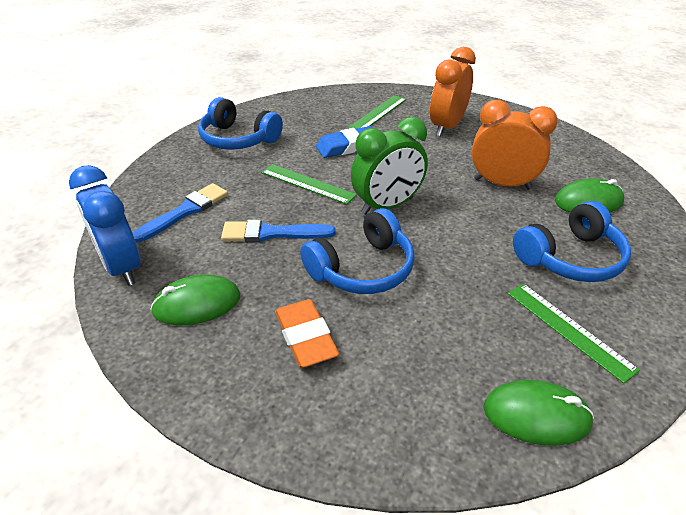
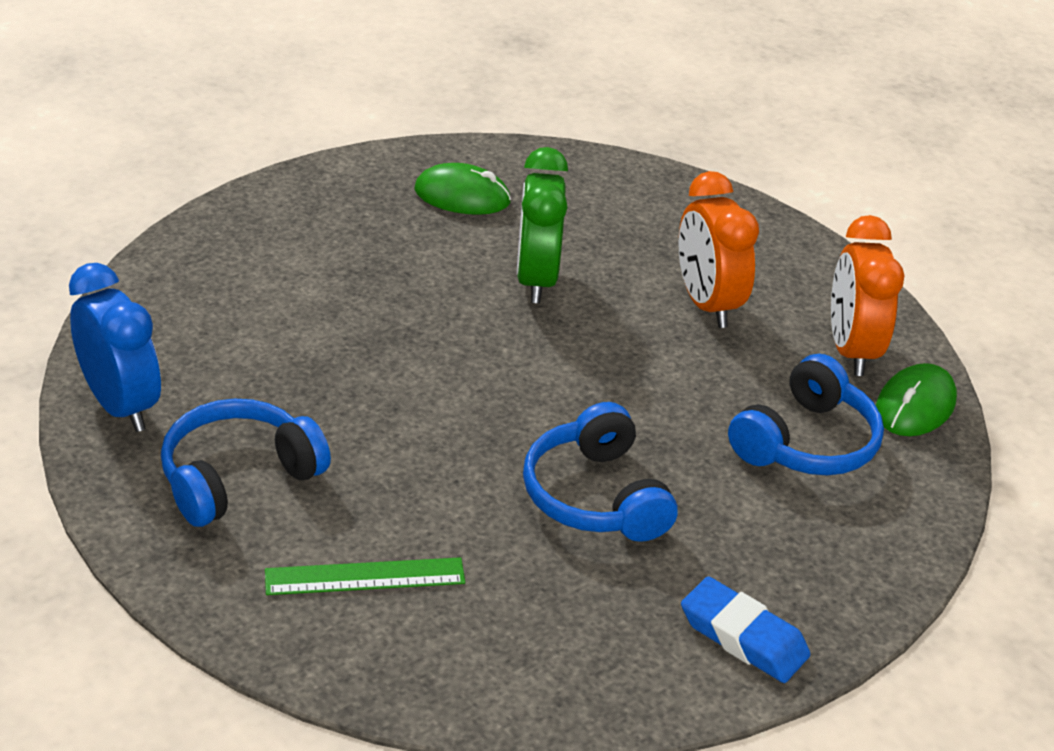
blue brush: 2 -> 0
green mouse: 3 -> 2
green ruler: 3 -> 1
orange eraser: 1 -> 0

